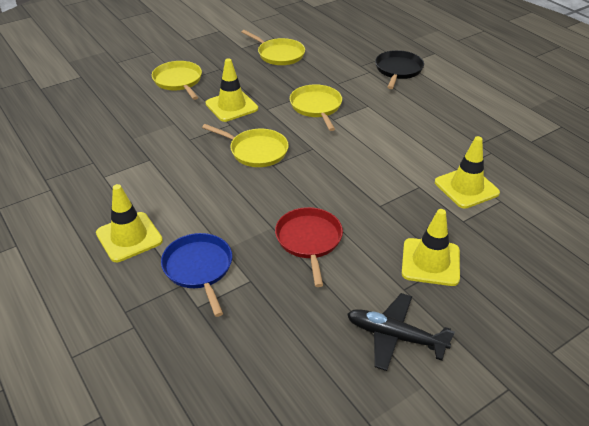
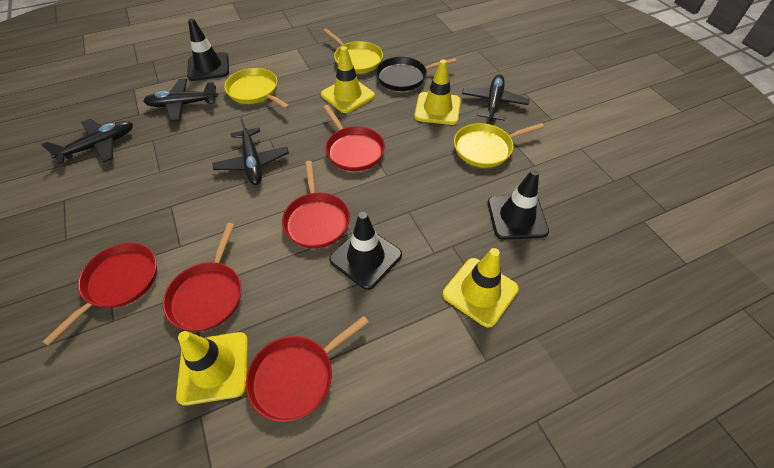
black plane: 1 -> 4
black traffic cone: 0 -> 3
blue pan: 1 -> 0
red pan: 1 -> 5
yellow pan: 4 -> 3

